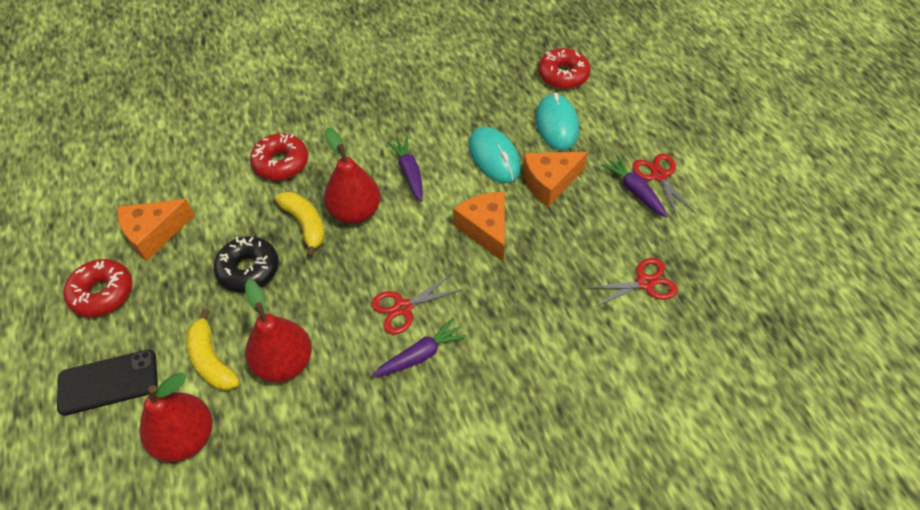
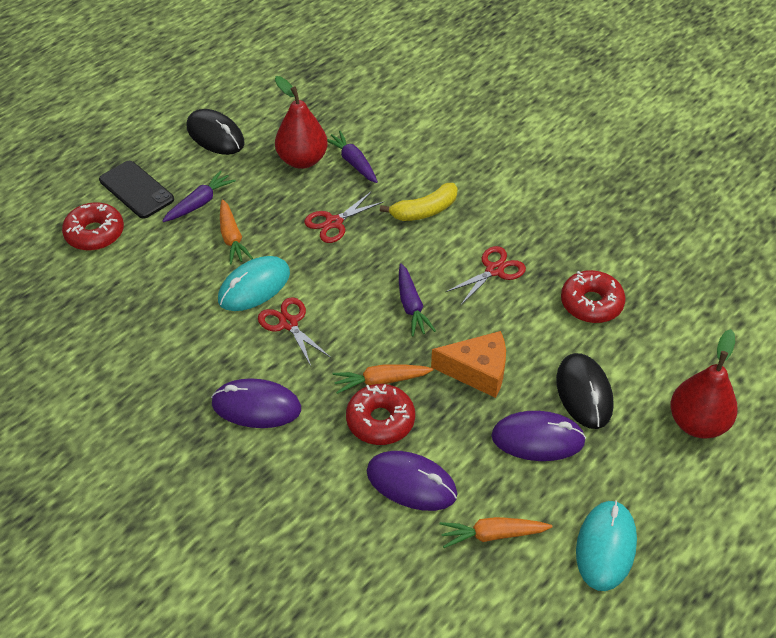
black donut: 1 -> 0
black mouse: 0 -> 2
orange carrot: 0 -> 3
orange cheese: 3 -> 1
purple mouse: 0 -> 3
red pear: 3 -> 2
yellow banana: 2 -> 1

